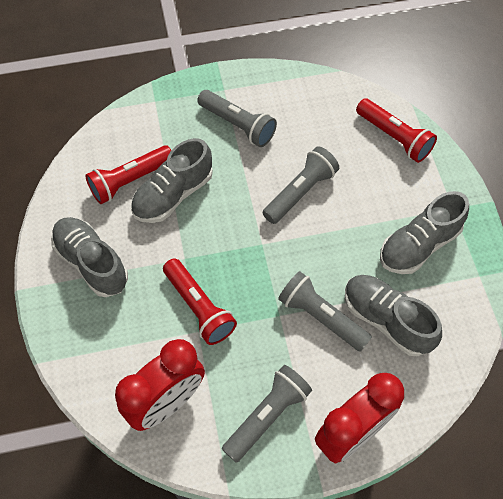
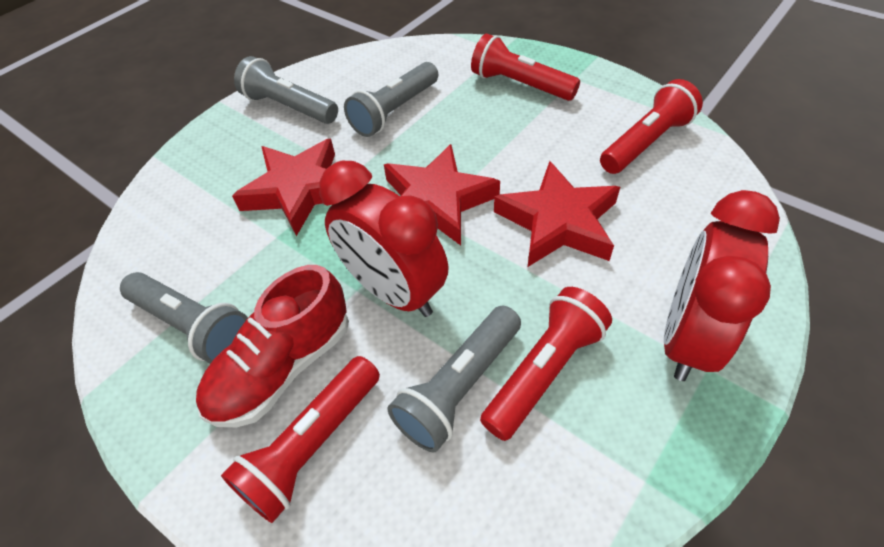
grey shoe: 4 -> 0
red flashlight: 3 -> 4
red shoe: 0 -> 1
red star: 0 -> 3

